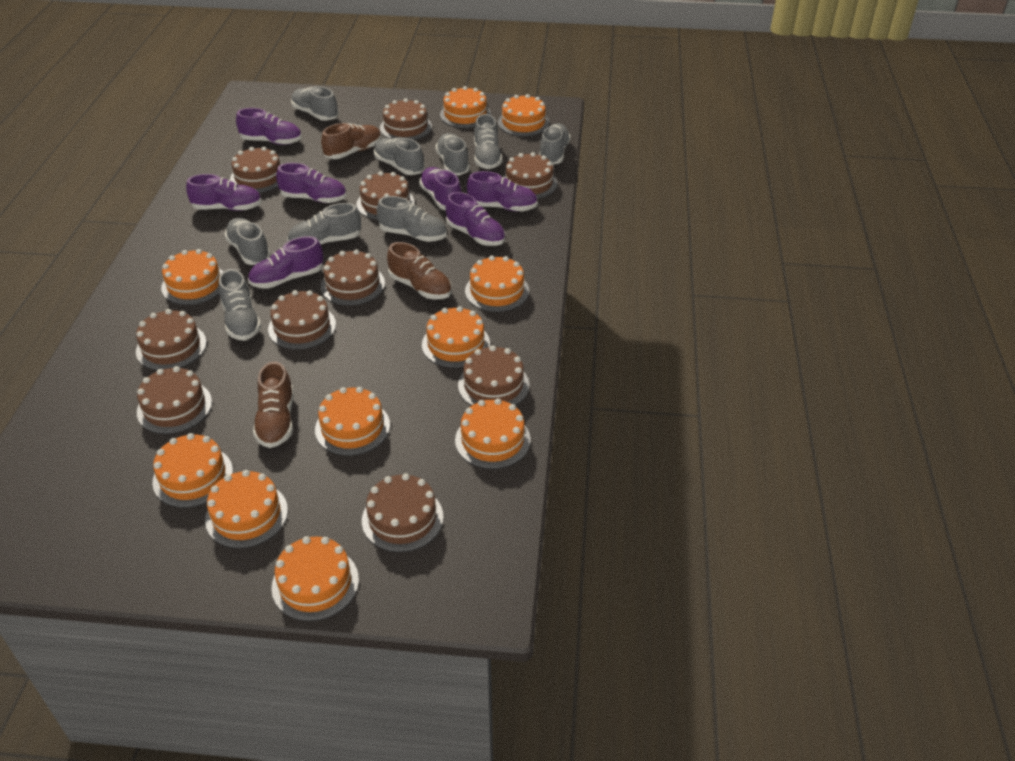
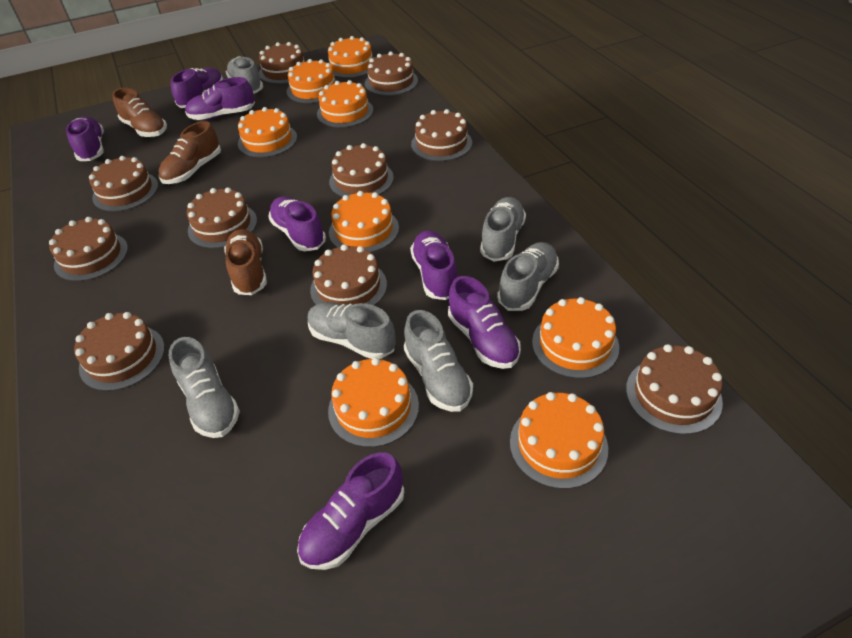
grey shoe: 9 -> 6
orange cake: 10 -> 8

